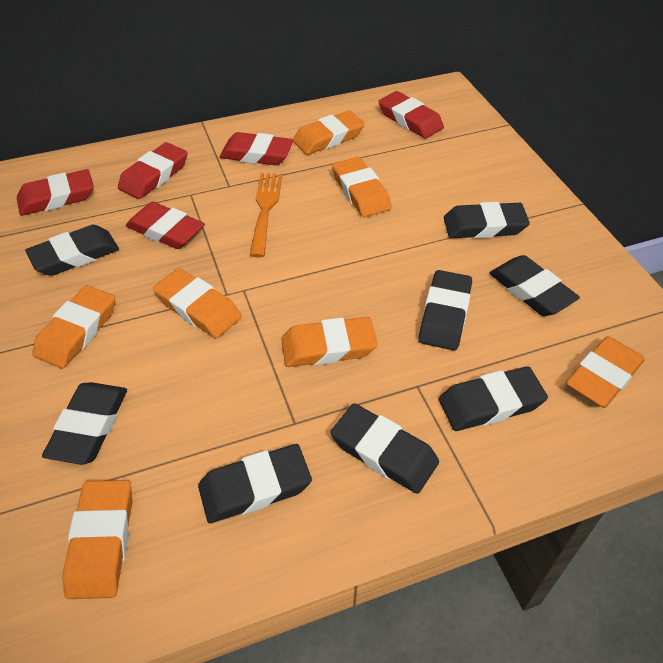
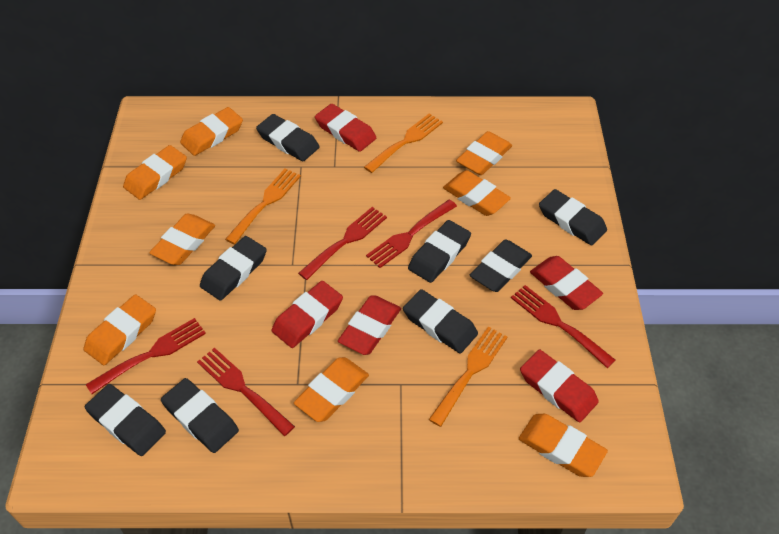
orange eraser: 7 -> 8
orange fork: 1 -> 3
red fork: 0 -> 5

